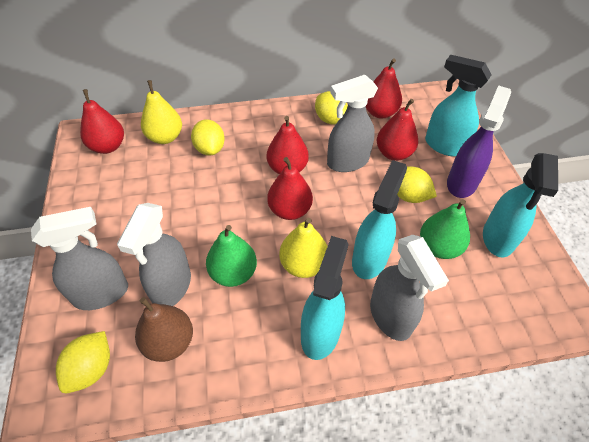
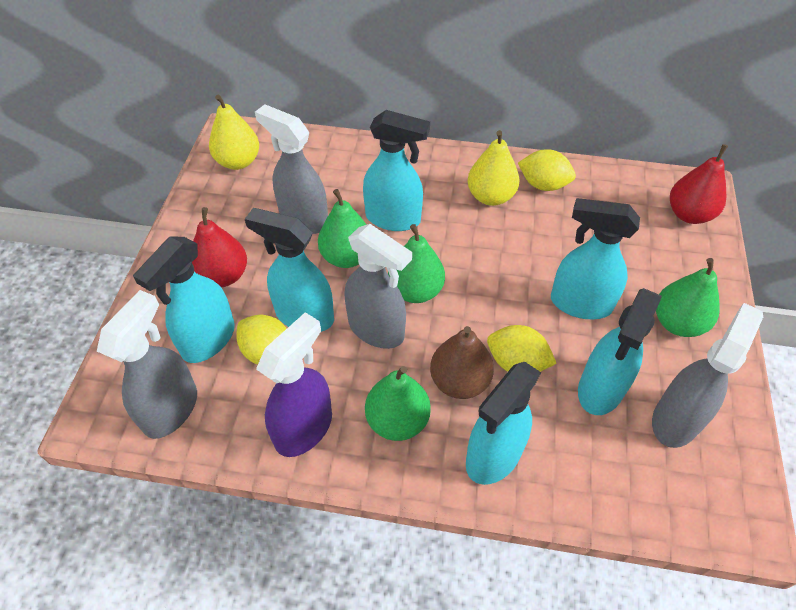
green pear: 2 -> 4
red pear: 5 -> 2
turquoise spray bottle: 4 -> 6
yellow lemon: 4 -> 3

